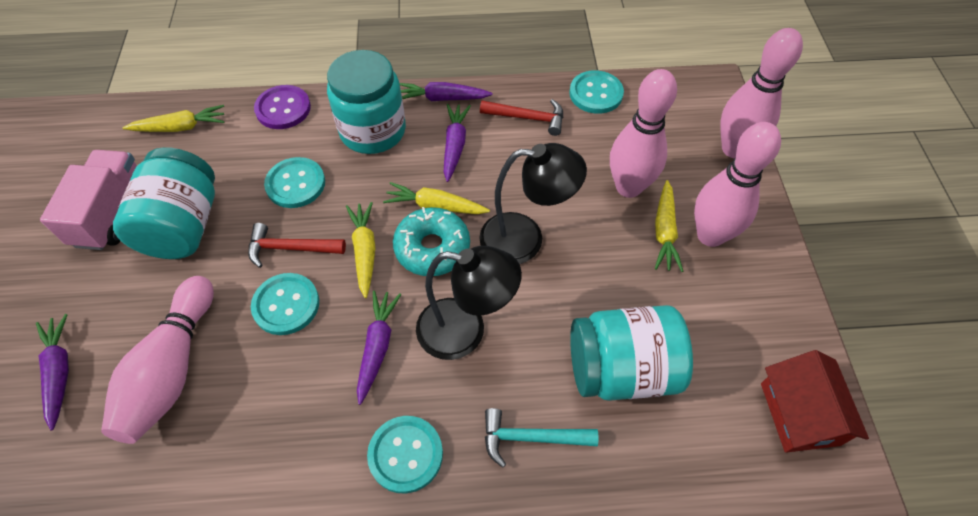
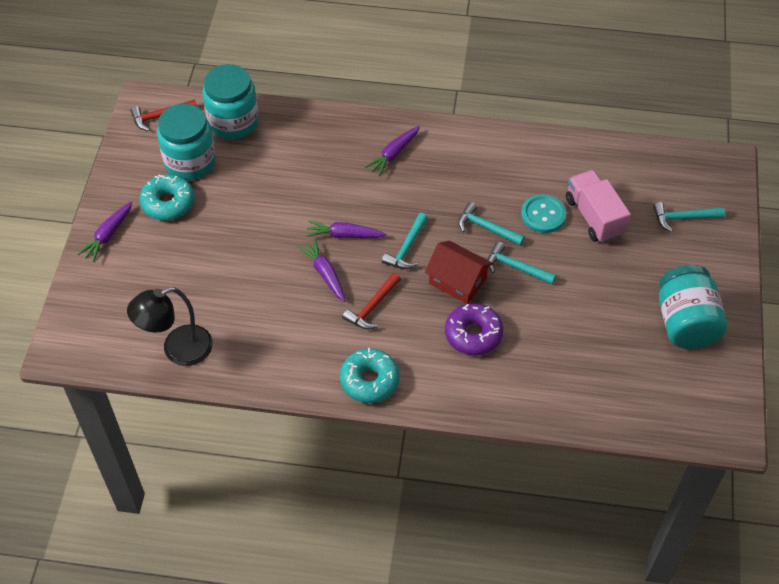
black lamp: 2 -> 1
pink bowling pin: 4 -> 0
purple button: 1 -> 0
purple donut: 0 -> 1
turquoise button: 4 -> 1
turquoise donut: 1 -> 2
turquoise hammer: 1 -> 4
yellow carrot: 4 -> 0

